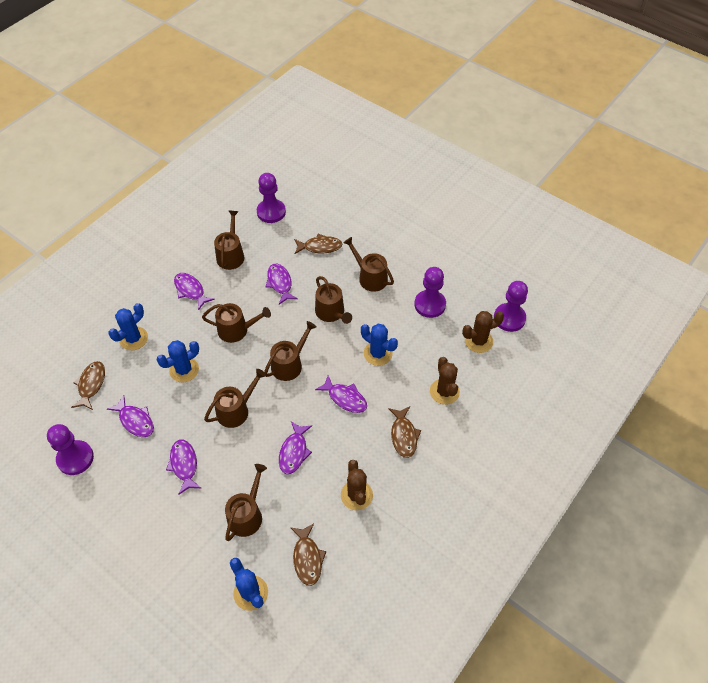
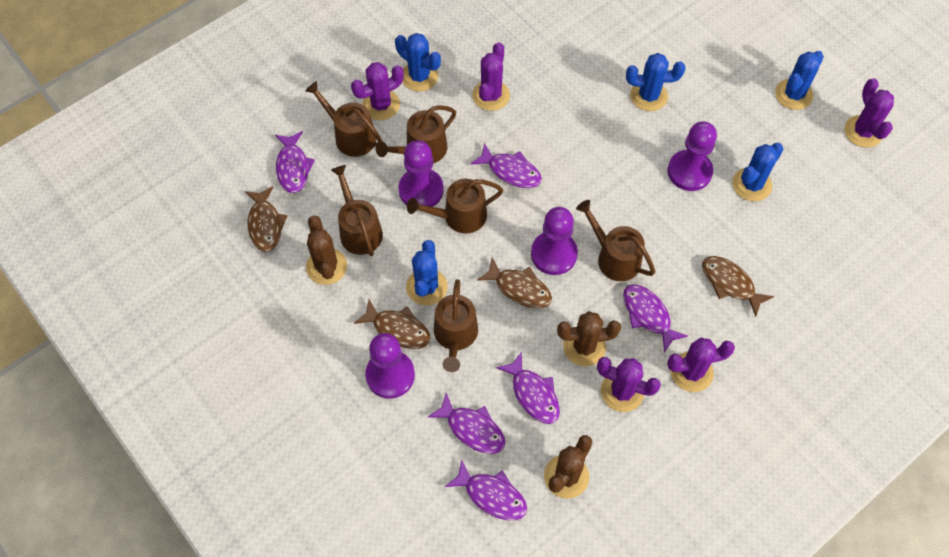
blue cactus: 4 -> 5
brown watering can: 7 -> 6
purple cactus: 0 -> 5

